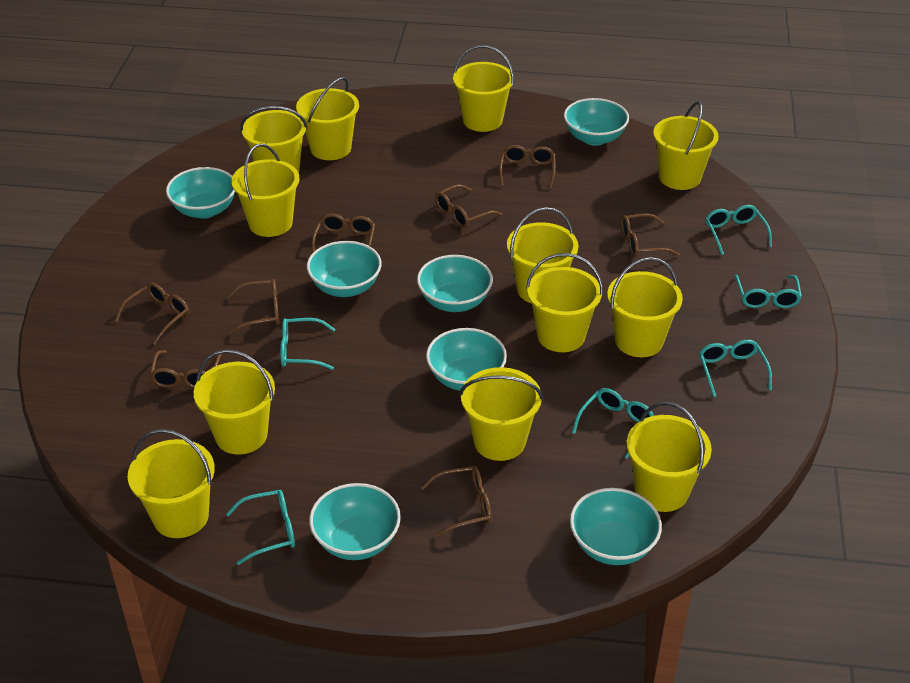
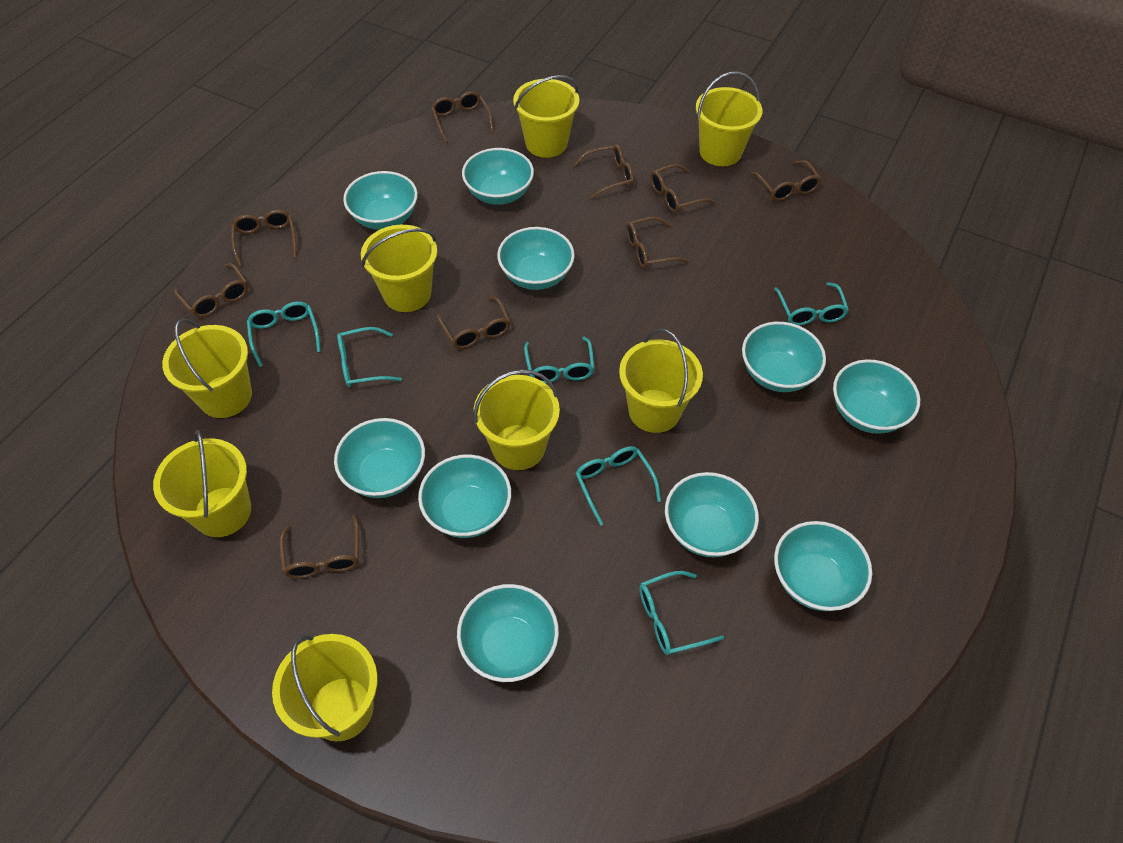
brown glasses: 8 -> 9
turquoise bowl: 7 -> 10
yellow bucket: 12 -> 8

